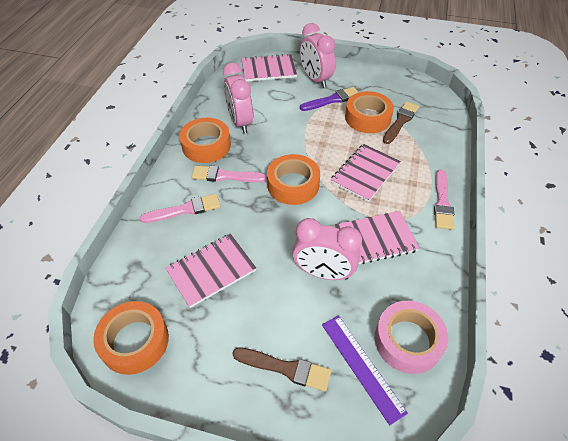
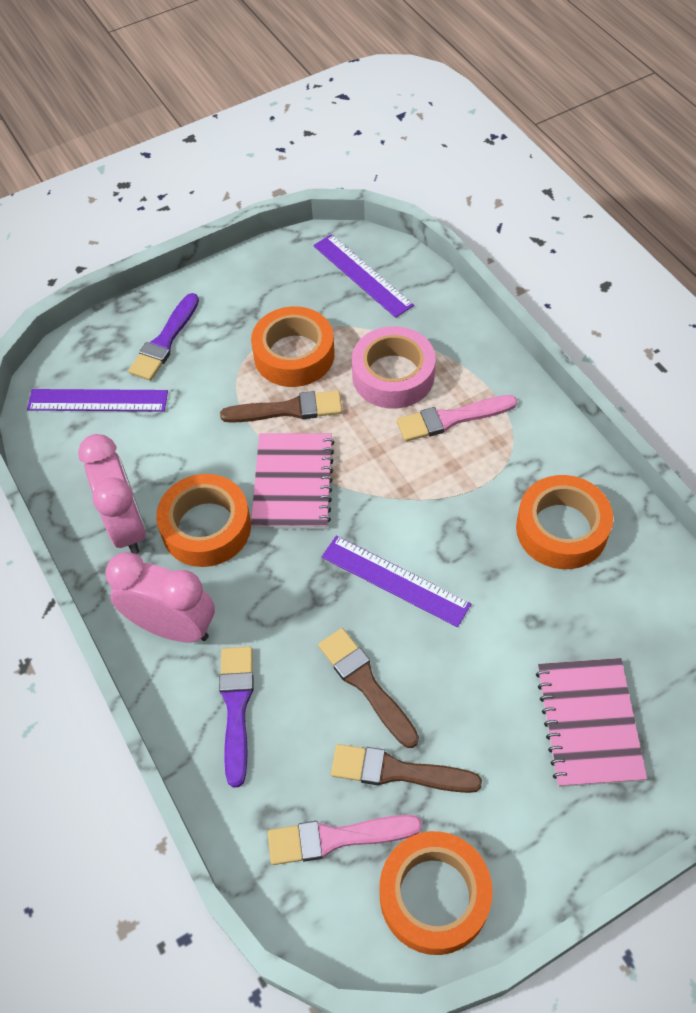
brown brush: 2 -> 3
pink brush: 3 -> 2
pink clock: 3 -> 2
pink notebook: 4 -> 2
purple brush: 1 -> 2
purple ruler: 1 -> 3

